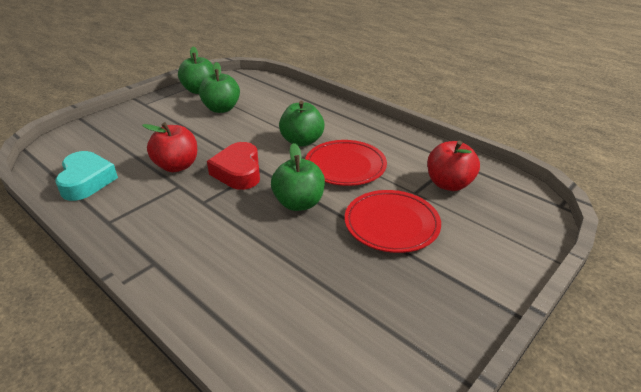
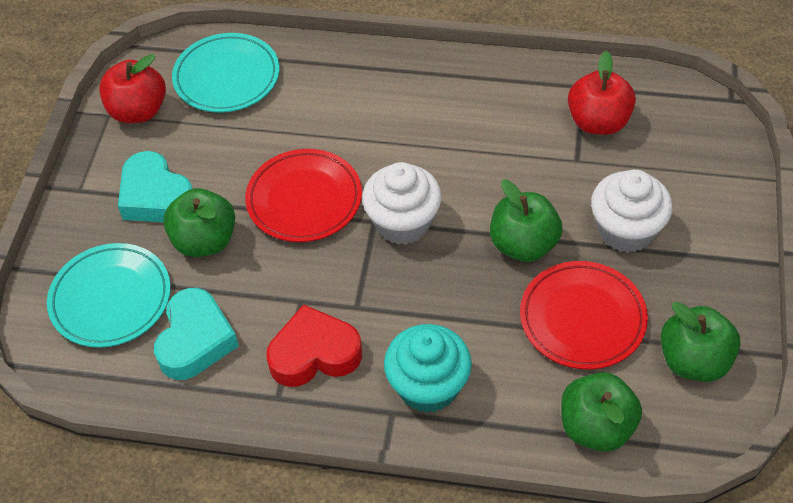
turquoise cupcake: 0 -> 1
turquoise heart: 1 -> 2
turquoise plate: 0 -> 2
white cupcake: 0 -> 2

